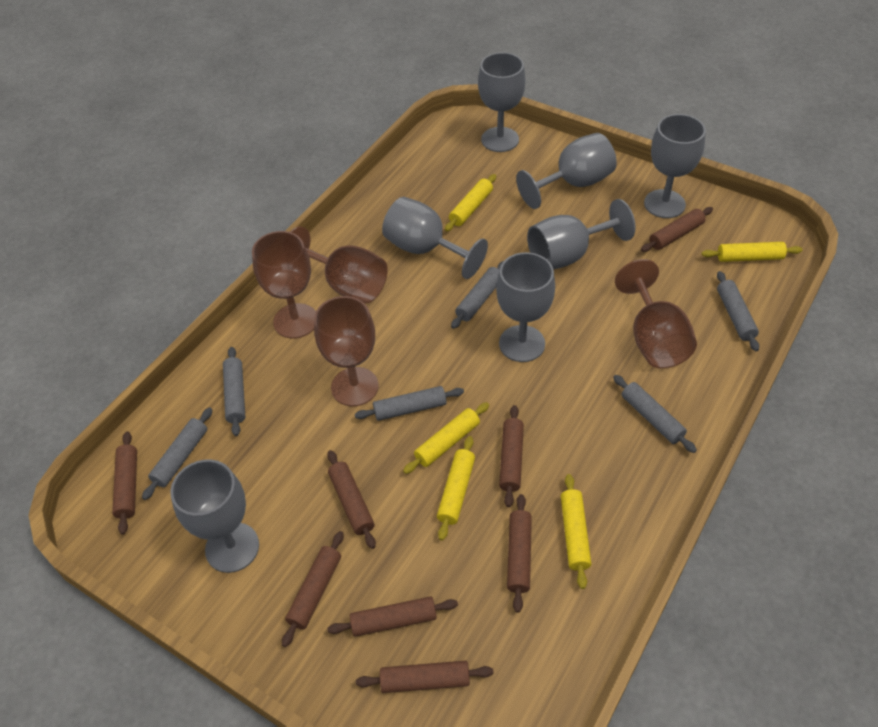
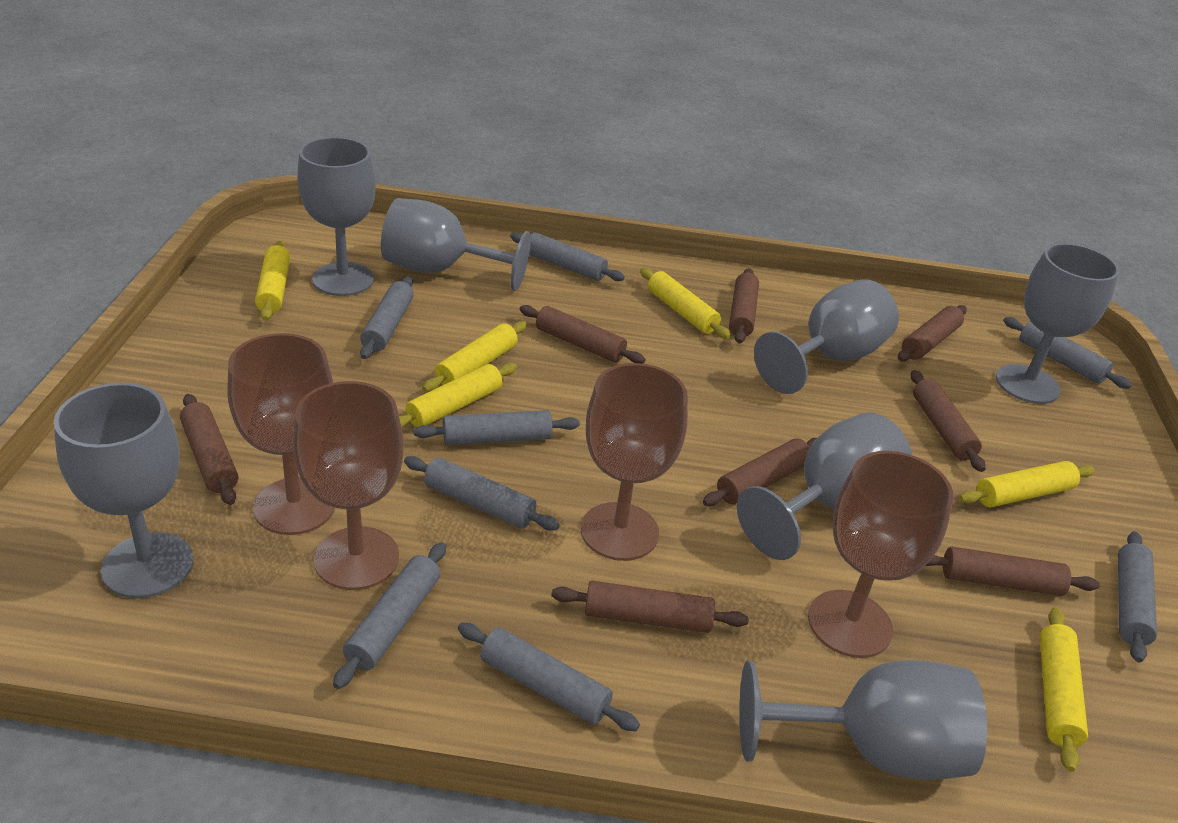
grey rolling pin: 6 -> 8
yellow rolling pin: 5 -> 6

